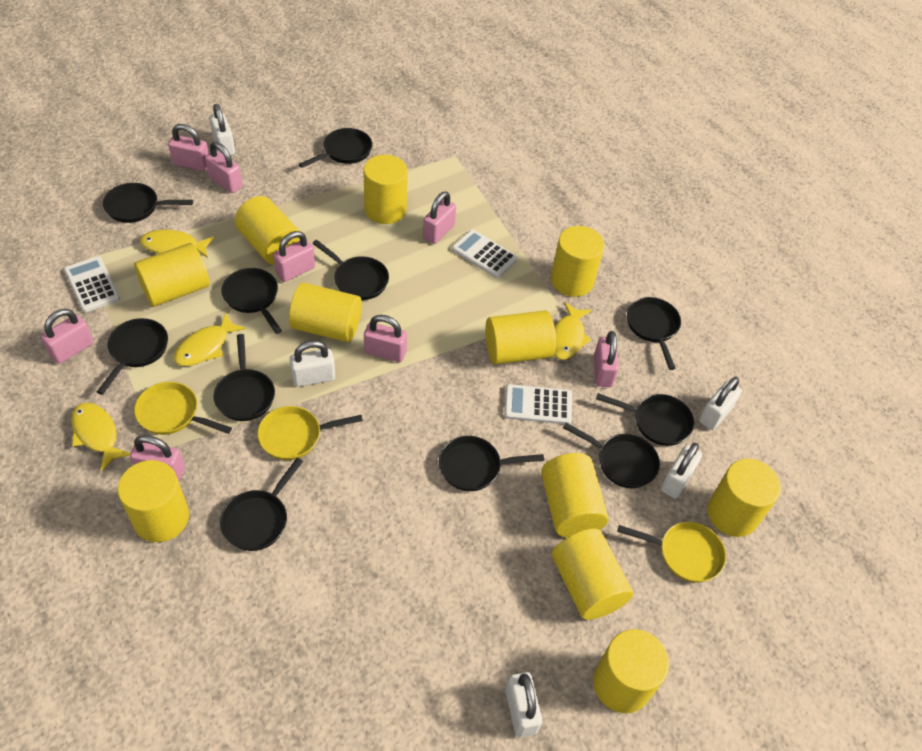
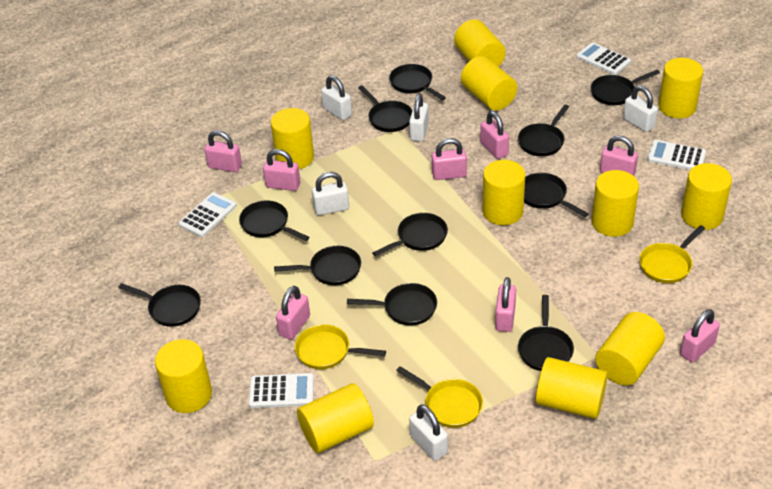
white calculator: 3 -> 4
yellow fish: 4 -> 0

